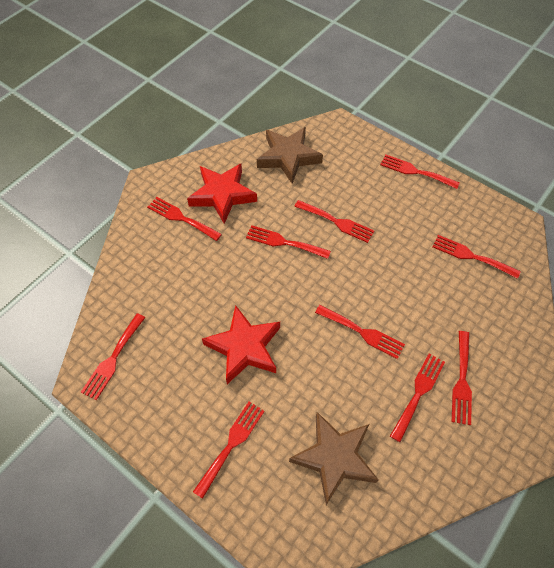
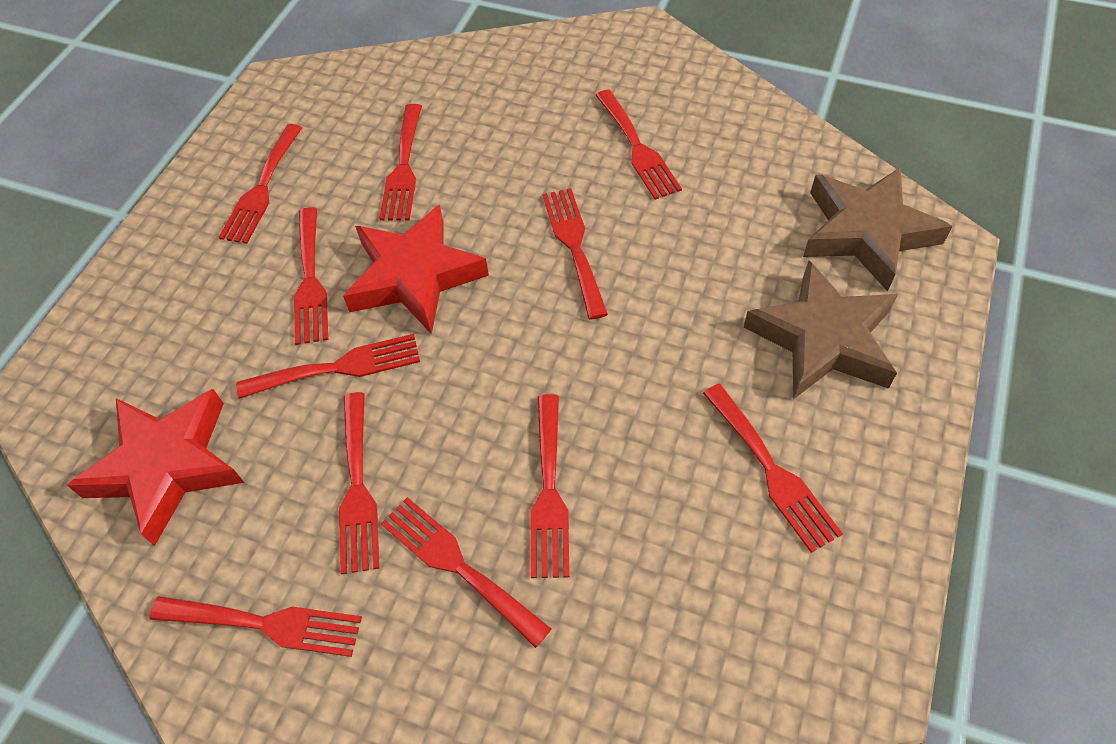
red fork: 10 -> 11

